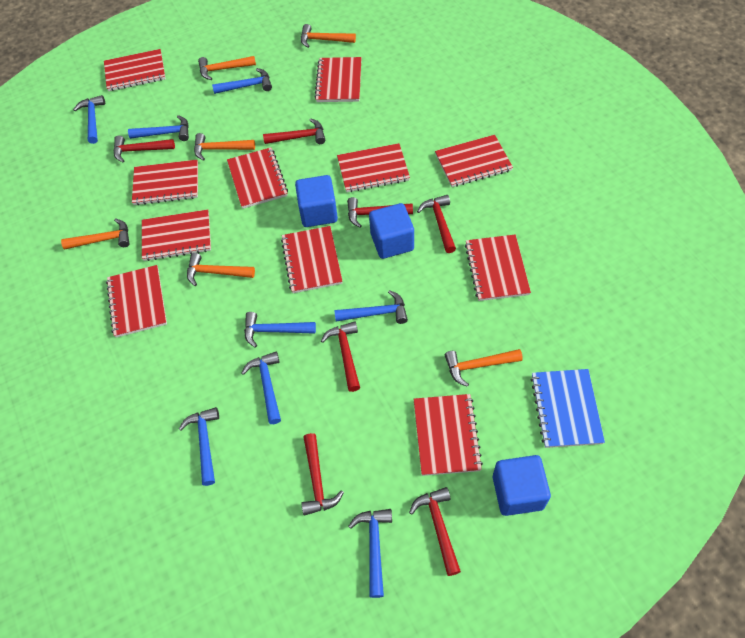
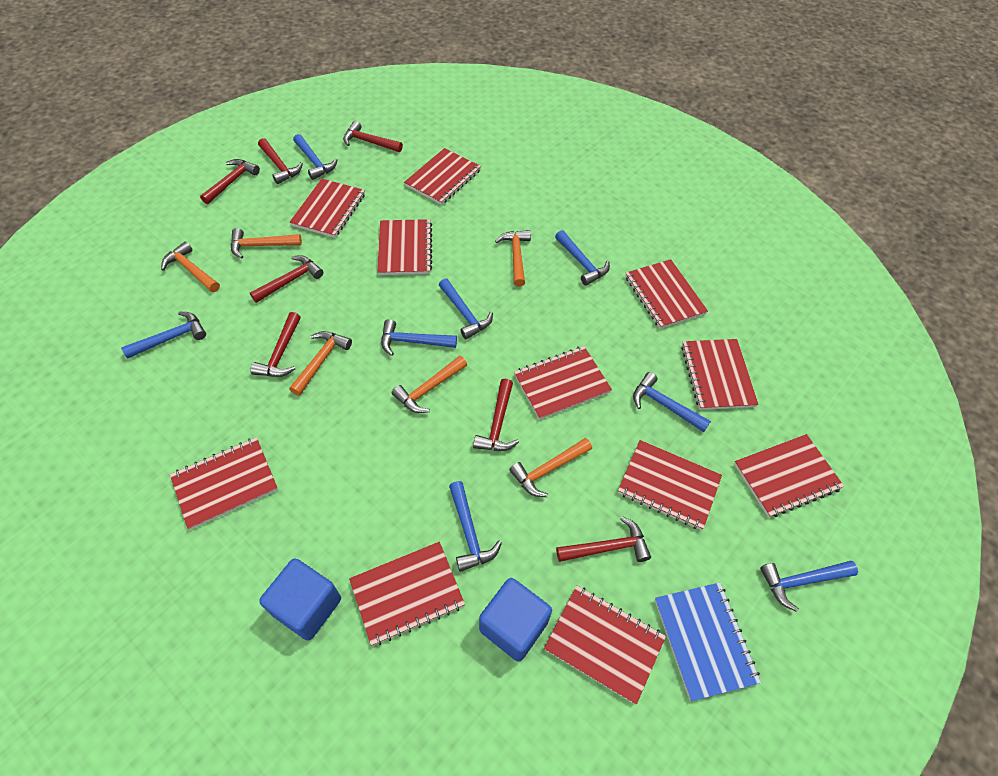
blue cube: 3 -> 2

